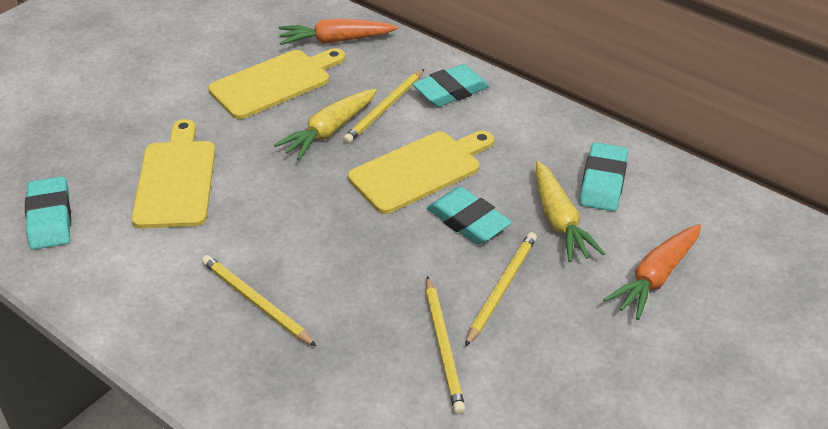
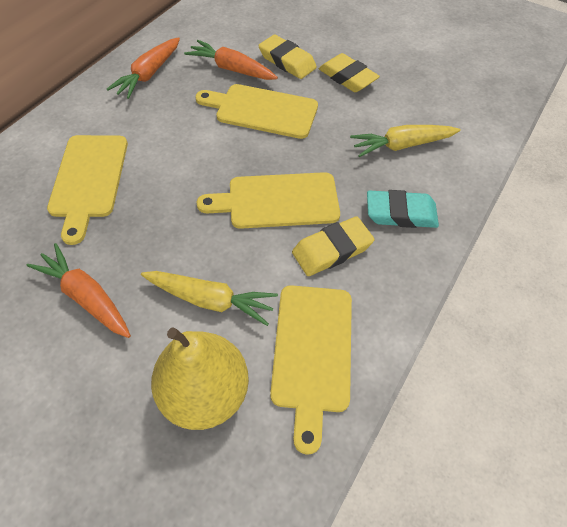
orange carrot: 2 -> 3
turquoise eraser: 4 -> 1
yellow cutting board: 3 -> 4
yellow eraser: 0 -> 3
yellow pear: 0 -> 1
yellow pencil: 4 -> 0

